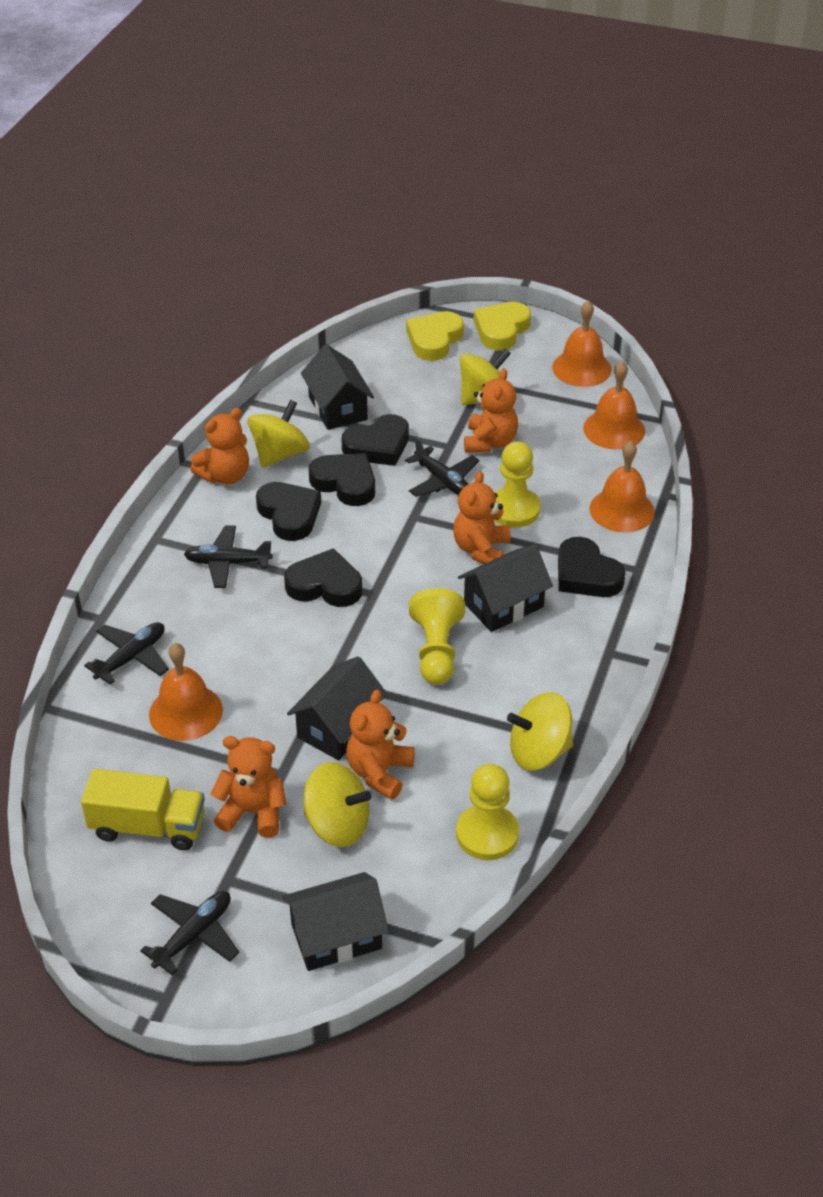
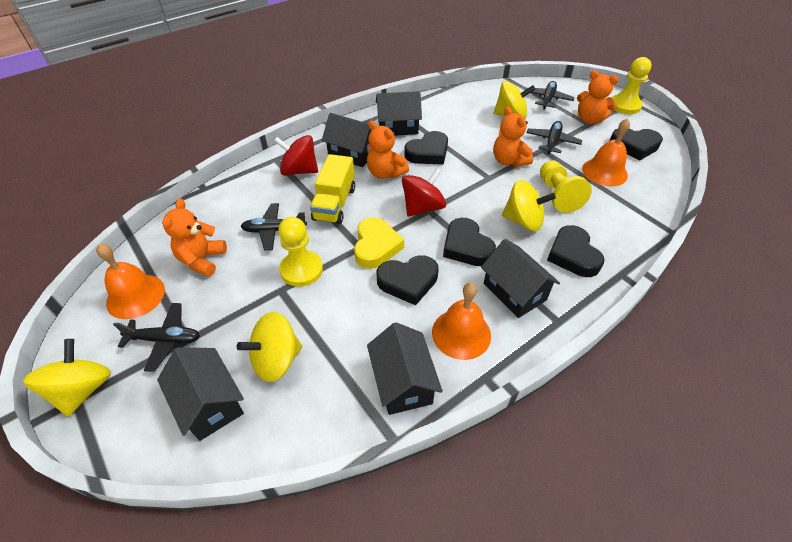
black house: 4 -> 5
orange bell: 4 -> 3
orange teddy bear: 5 -> 4
red spinning top: 0 -> 2
yellow heart: 2 -> 1

